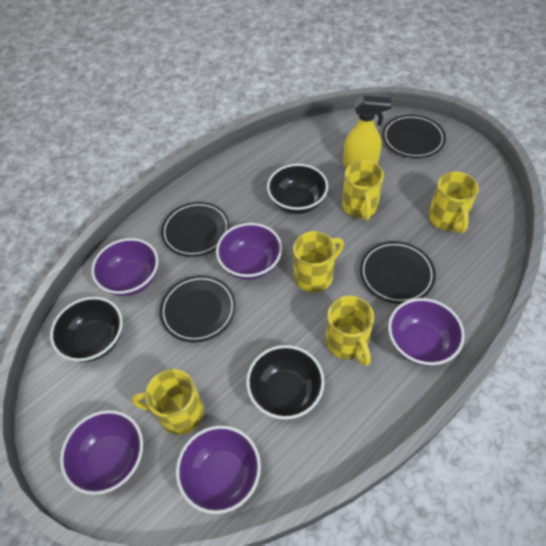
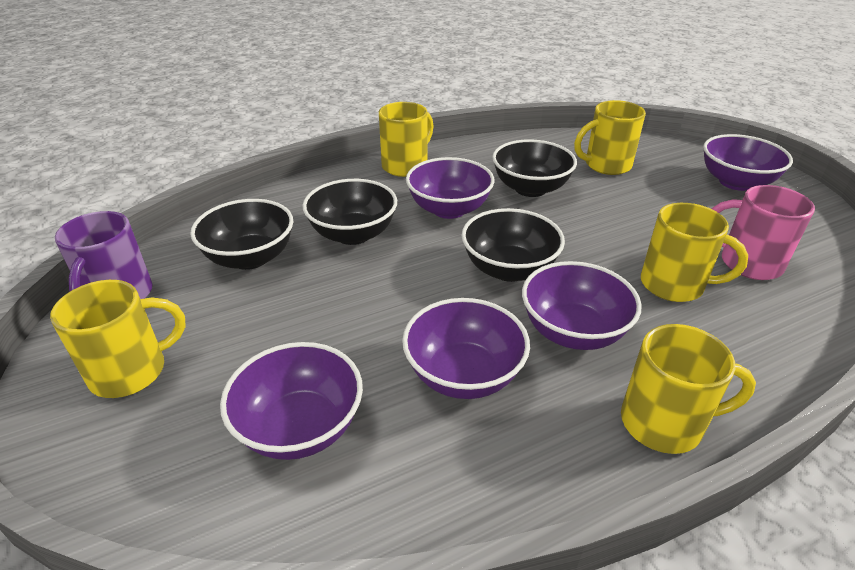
black bowl: 3 -> 4
black plate: 4 -> 0
pink mug: 0 -> 1
purple mug: 0 -> 1
yellow spray bottle: 1 -> 0

